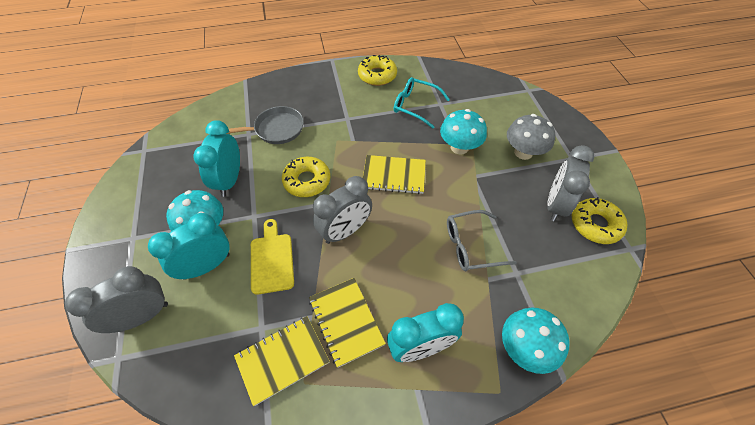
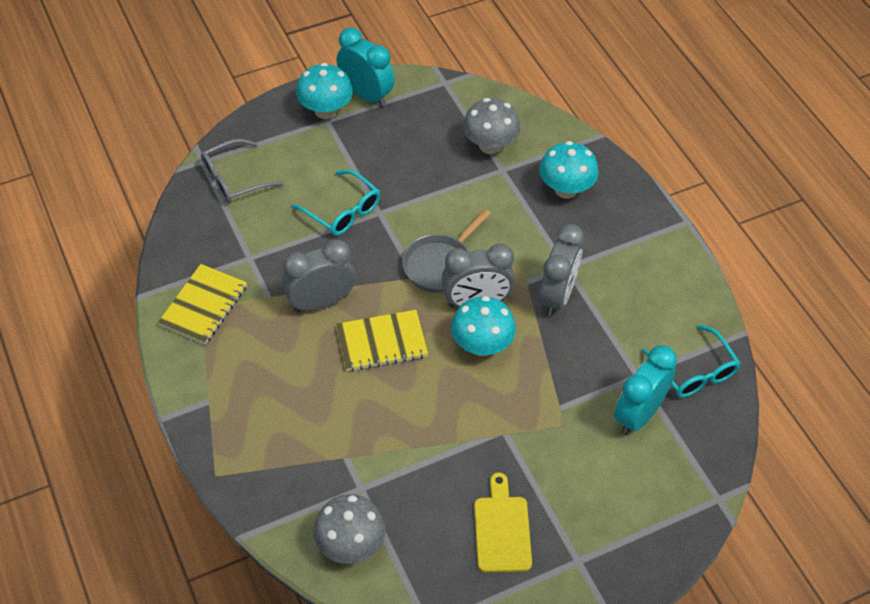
grey mushroom: 1 -> 2
turquoise clock: 3 -> 2
turquoise glasses: 1 -> 2
yellow donut: 3 -> 0
yellow notebook: 3 -> 2

